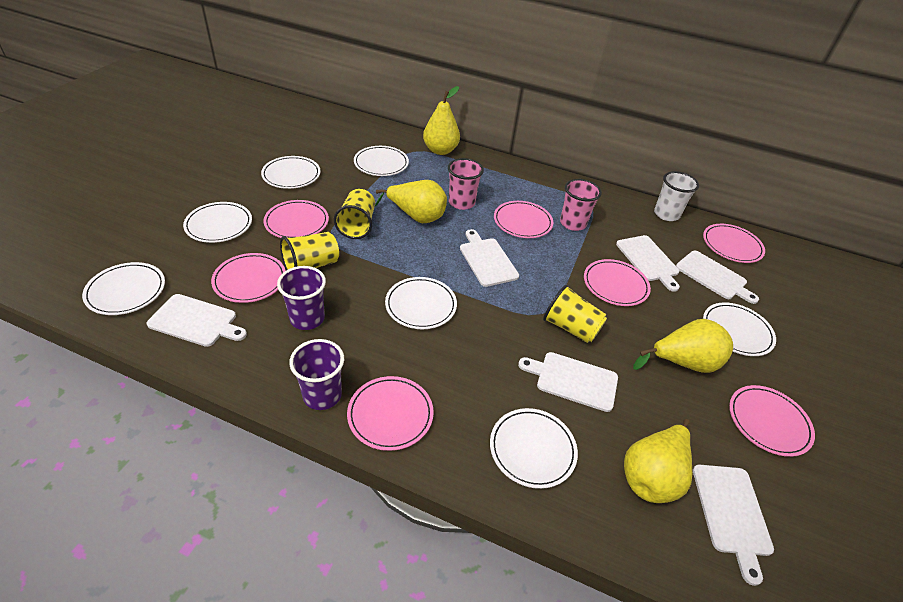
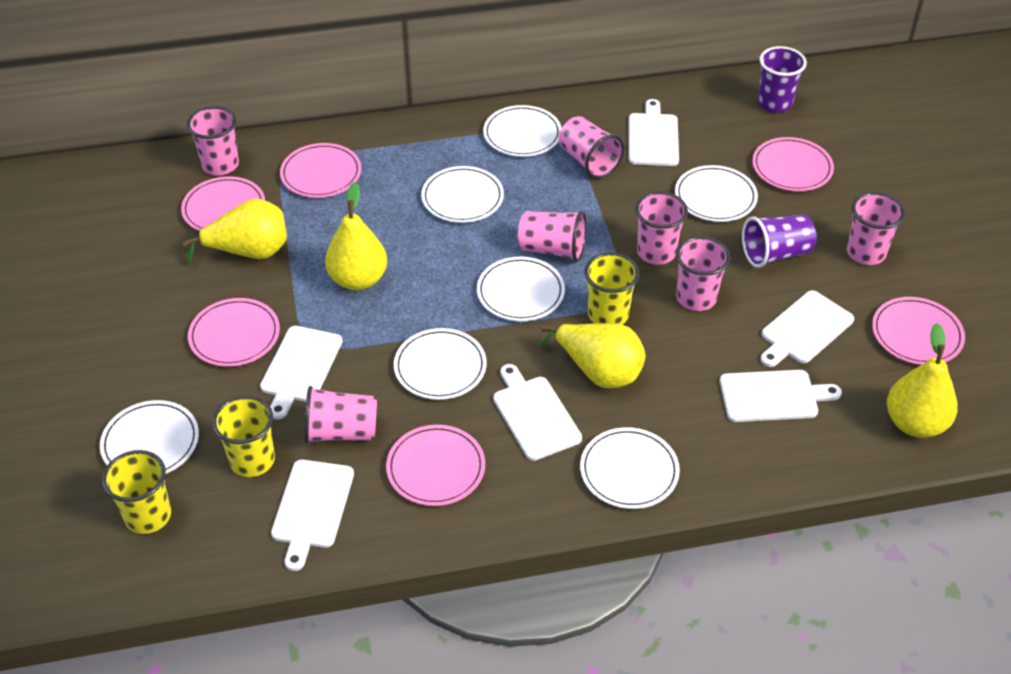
pink cup: 2 -> 7
pink plate: 7 -> 6
white cup: 1 -> 0

